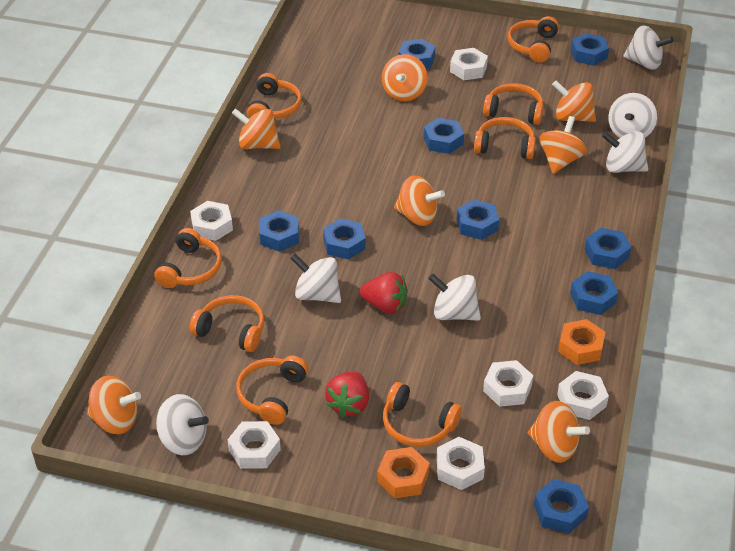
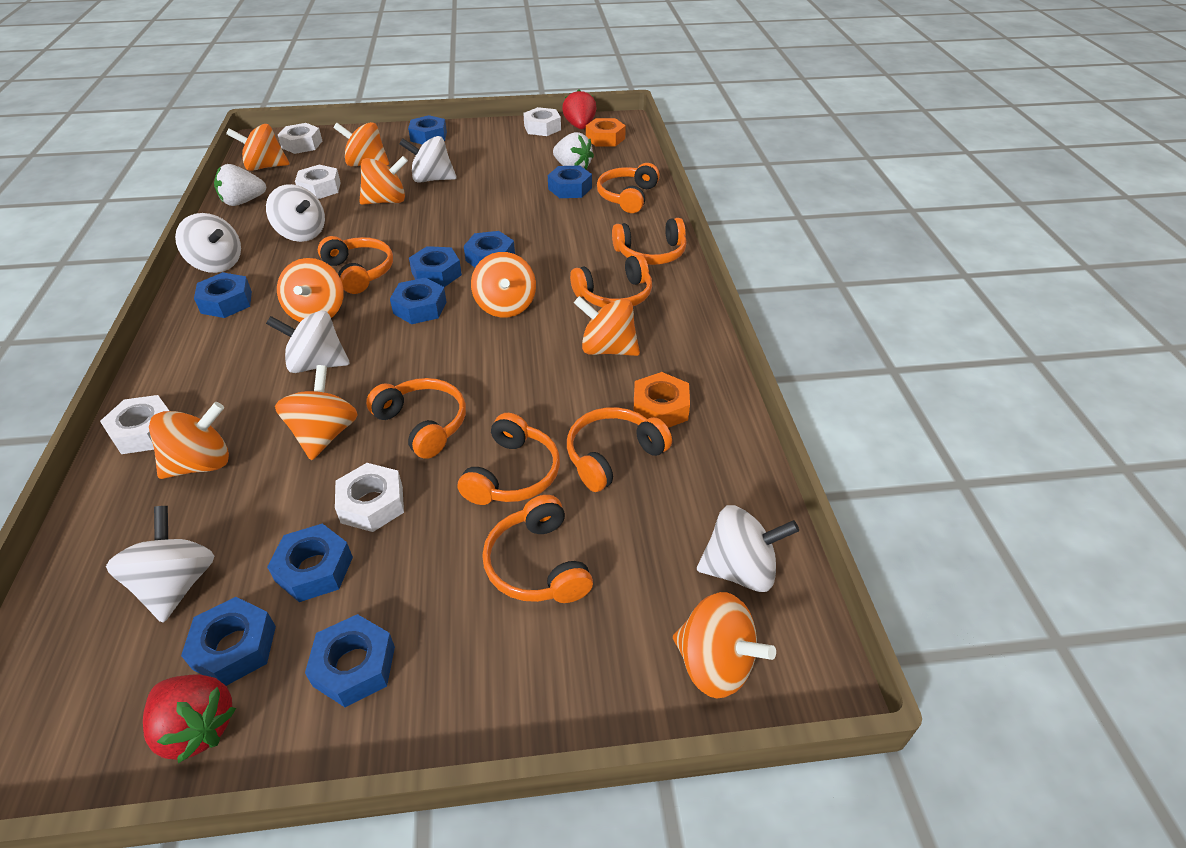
orange spinning top: 7 -> 9
white nut: 6 -> 5
white strawberry: 0 -> 2

